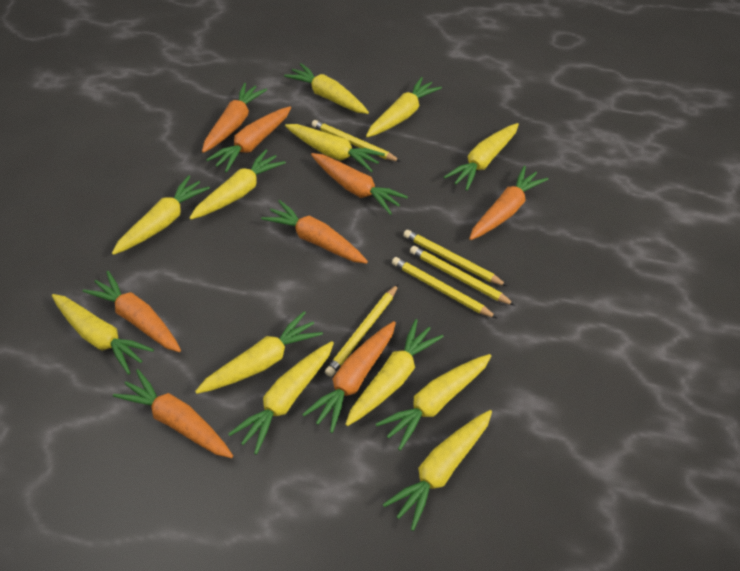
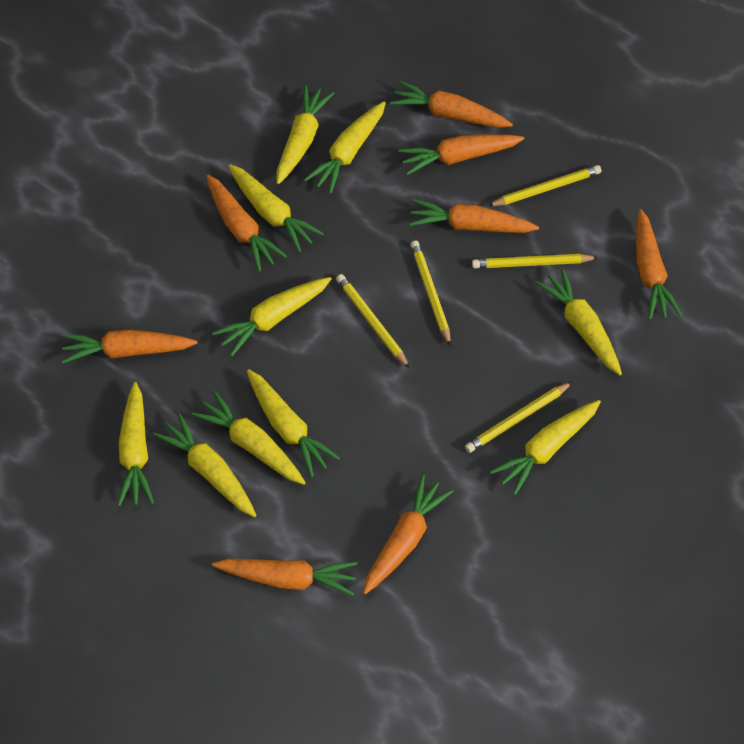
yellow carrot: 12 -> 10

